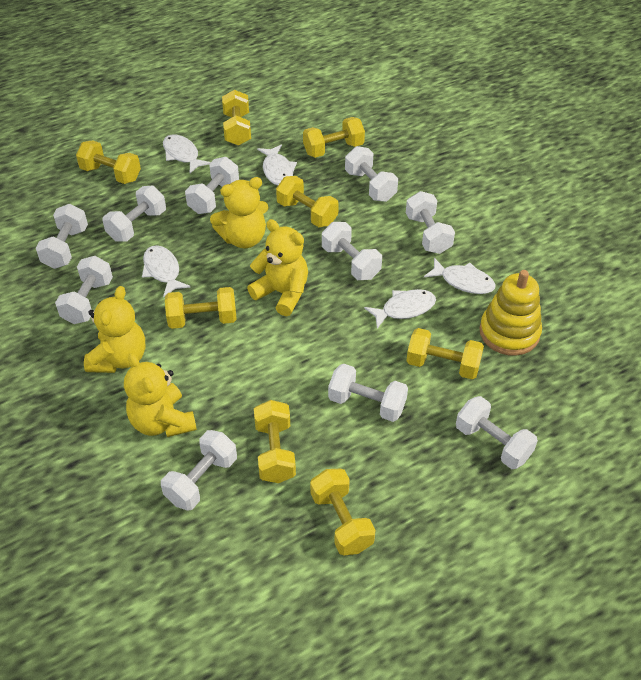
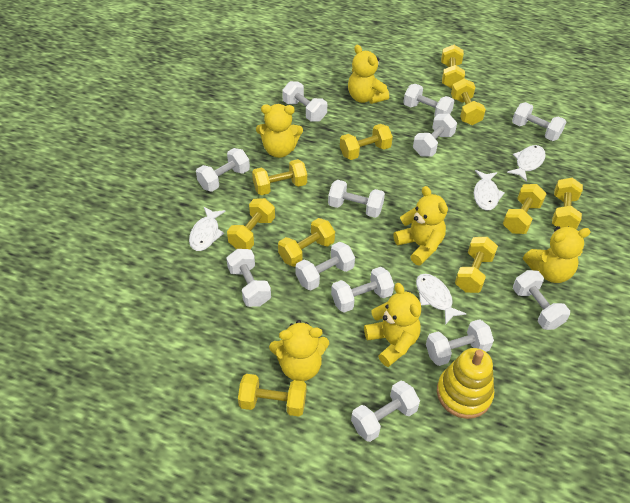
white dumbbell: 10 -> 12
white fish: 5 -> 4
yellow dumbbell: 8 -> 10
yellow teddy bear: 4 -> 6

